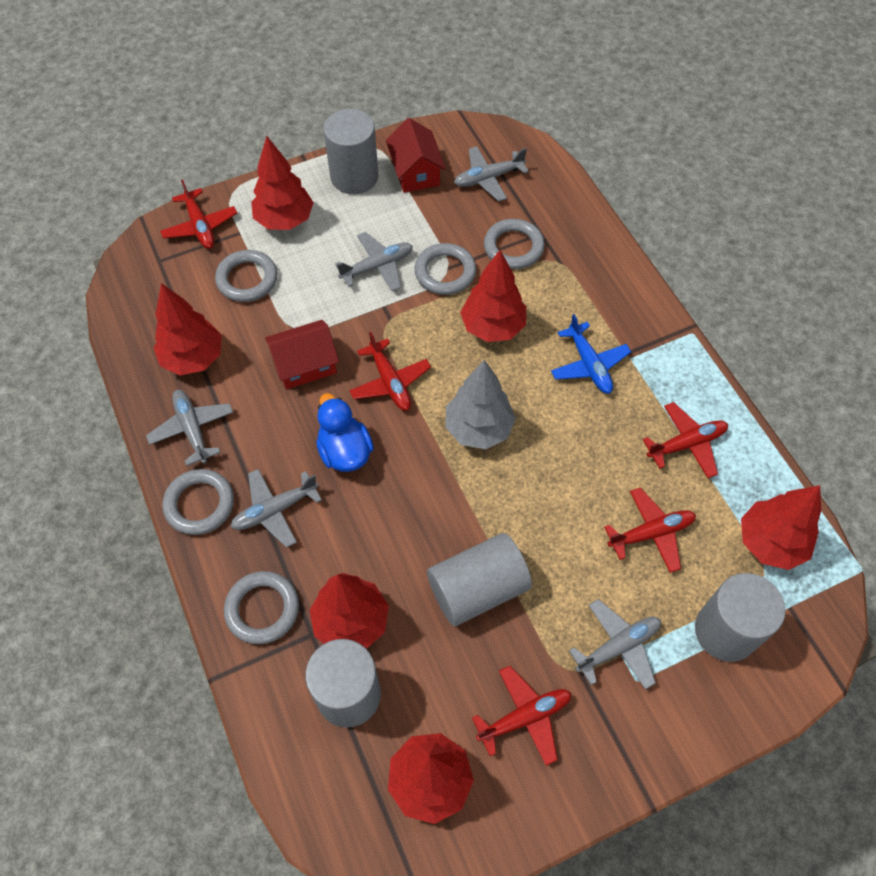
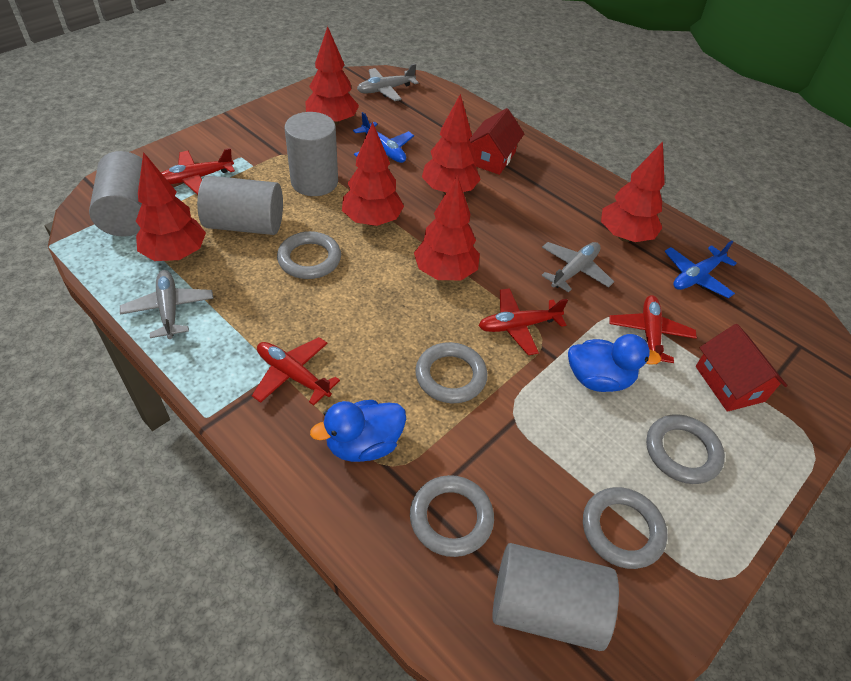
blue duck: 1 -> 2
blue plane: 1 -> 2
grey plane: 5 -> 3
grey tree: 1 -> 0
red plane: 5 -> 4

